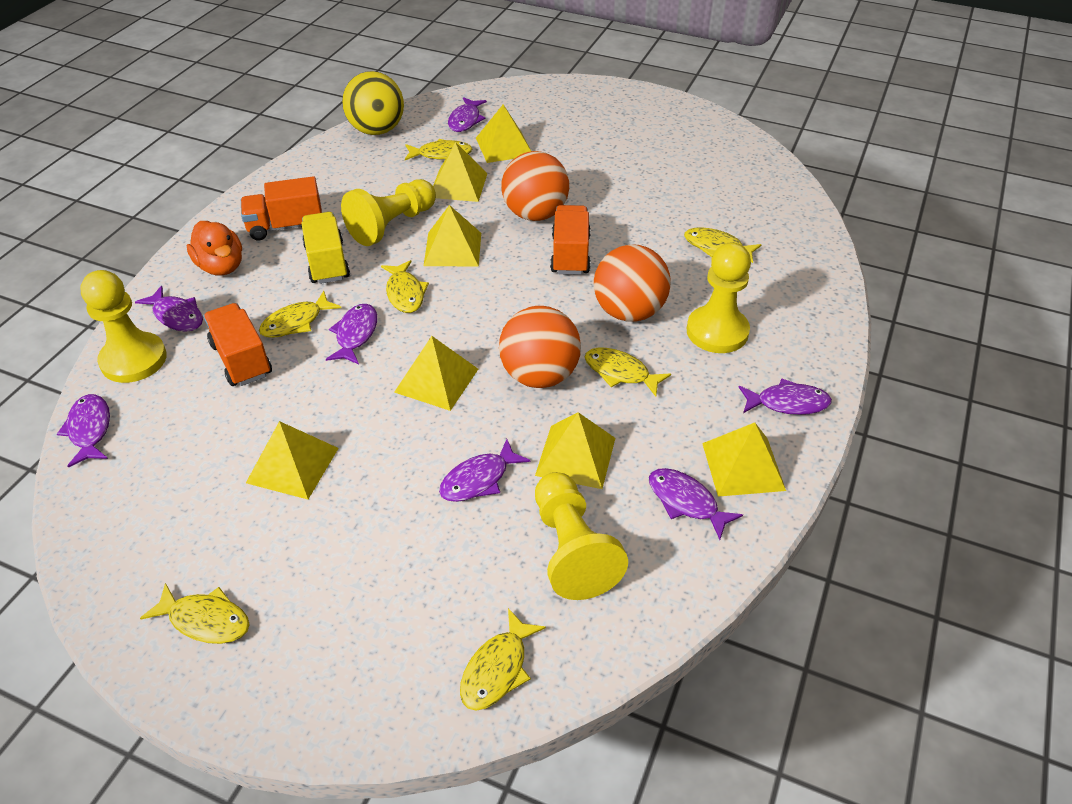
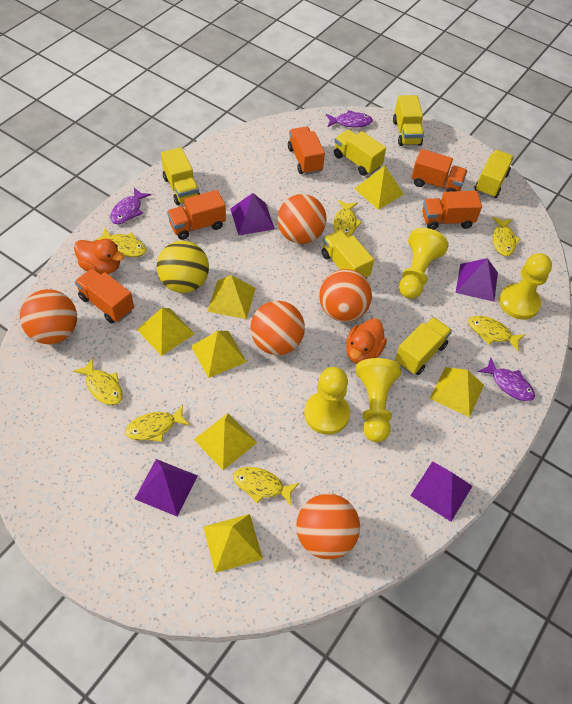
orange ball: 3 -> 5
orange duck: 1 -> 2
orange truck: 3 -> 5
purple fish: 7 -> 3
purple pyramid: 0 -> 4
yellow truck: 1 -> 6

